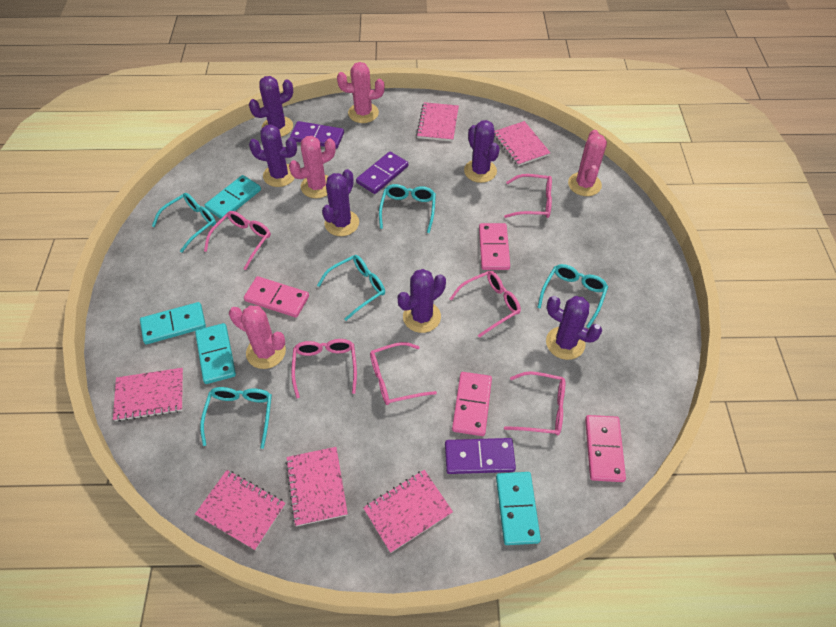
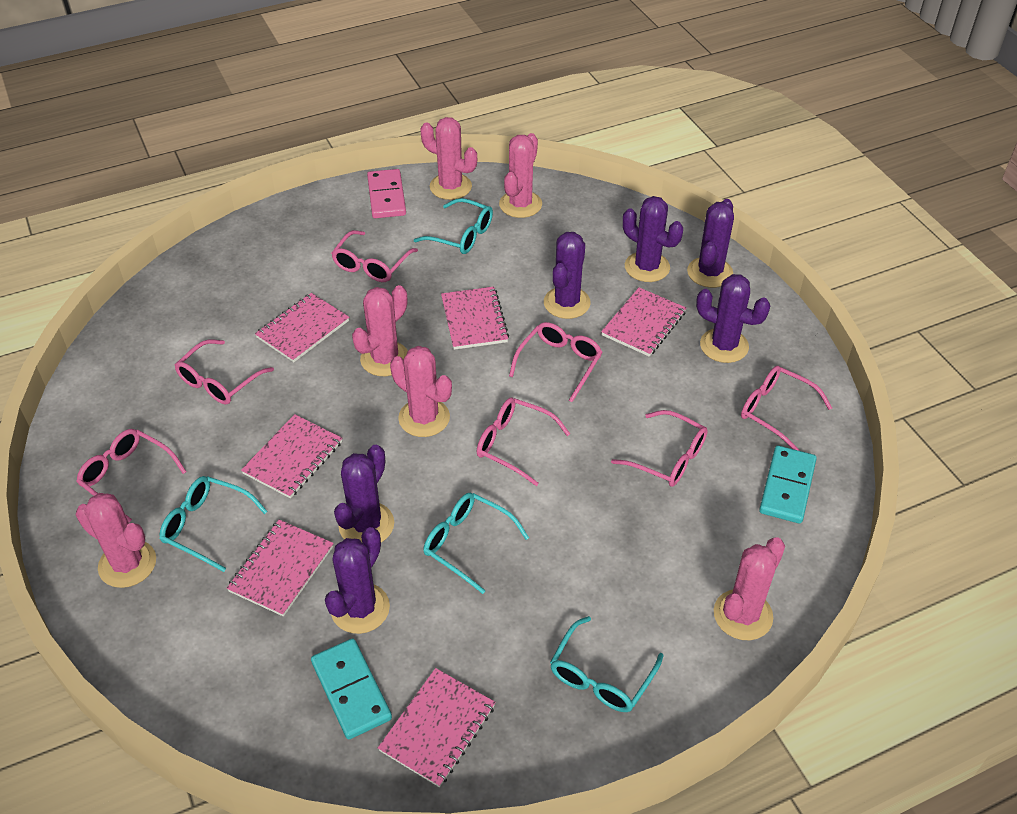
pink cactus: 4 -> 6
pink domino: 4 -> 1
pink glasses: 6 -> 7
purple domino: 3 -> 0
turquoise domino: 4 -> 2
turquoise glasses: 5 -> 4

